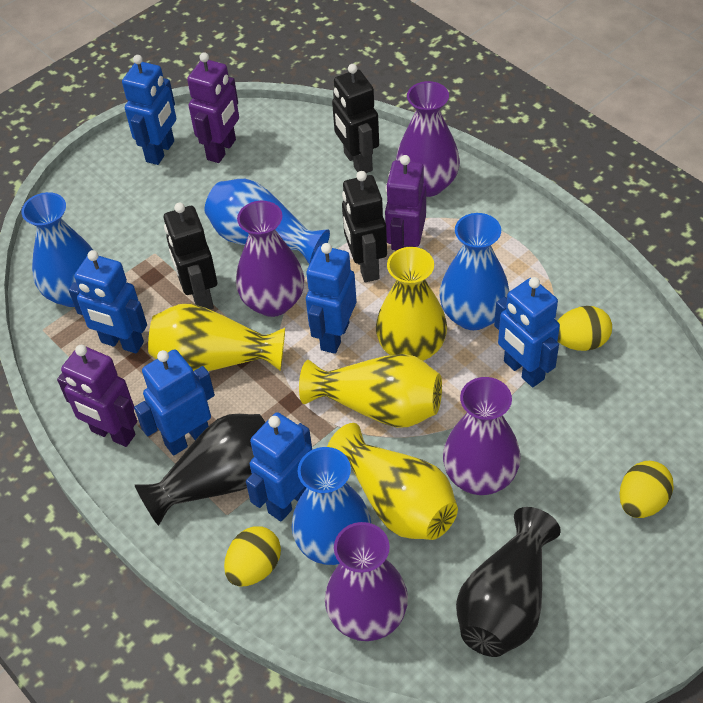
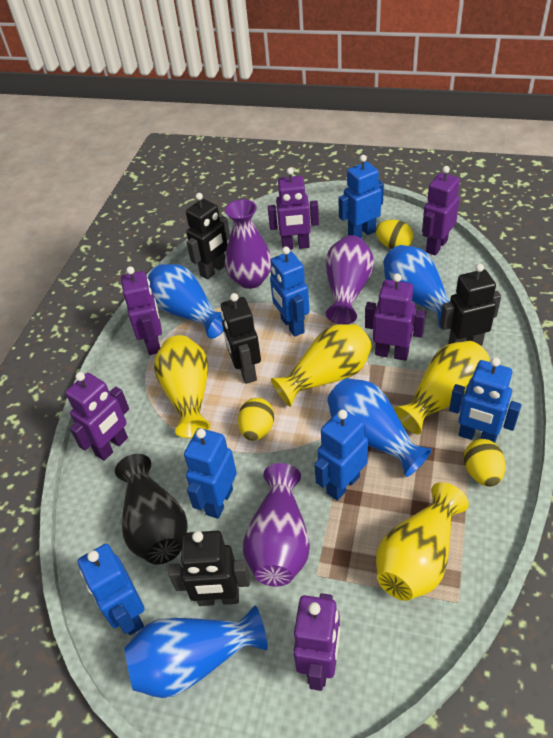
black robot: 3 -> 4
black vase: 2 -> 1
purple robot: 3 -> 6
purple vase: 4 -> 3

